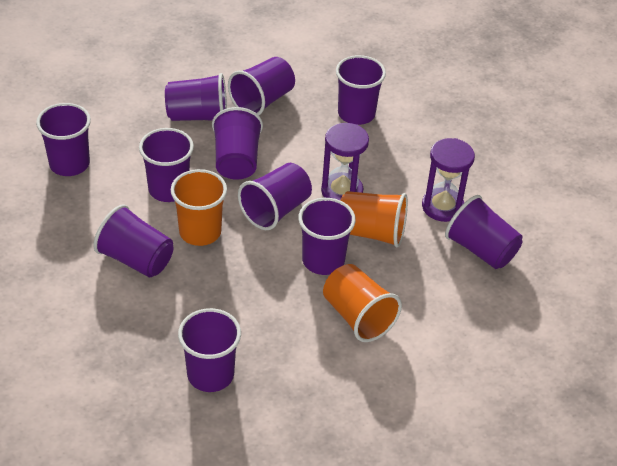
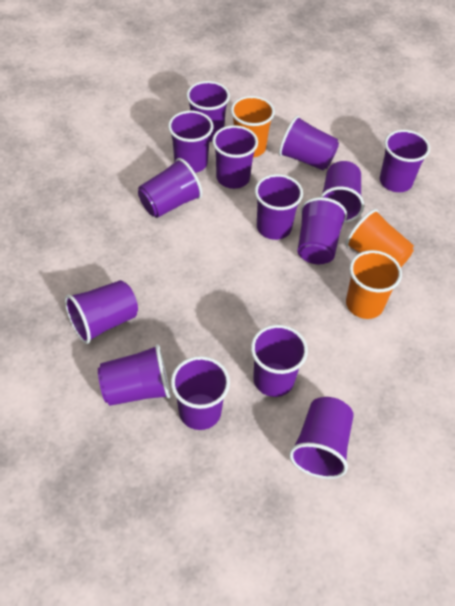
purple cup: 11 -> 14
purple hourglass: 2 -> 0

